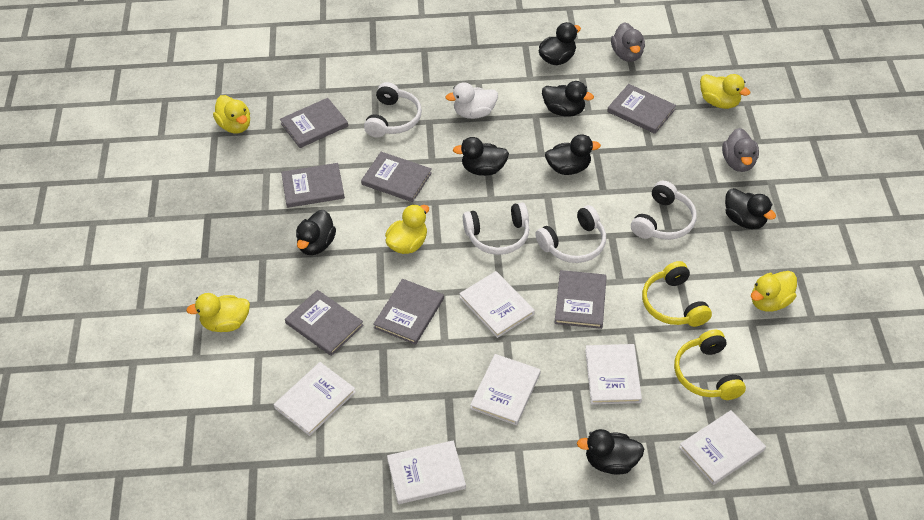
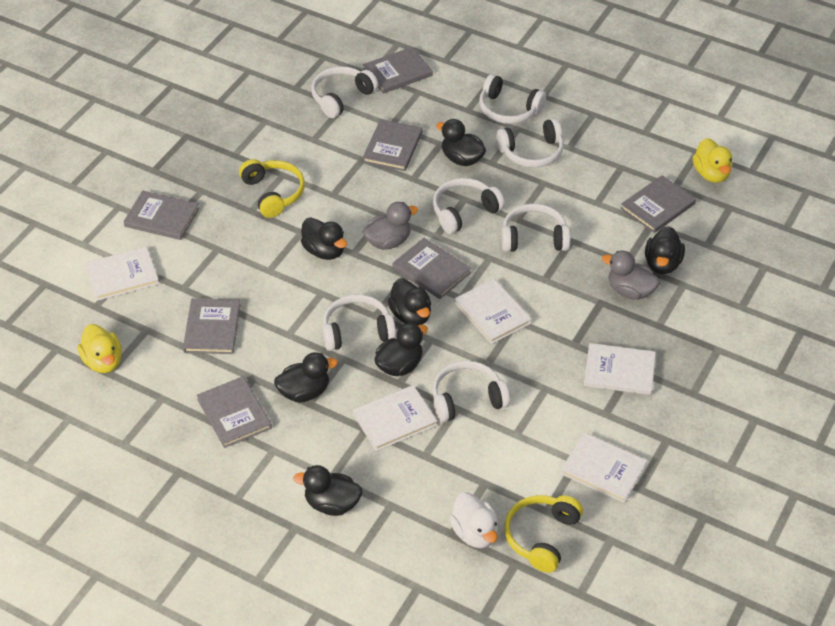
white book: 6 -> 5
white headphones: 4 -> 7
yellow duck: 5 -> 2

